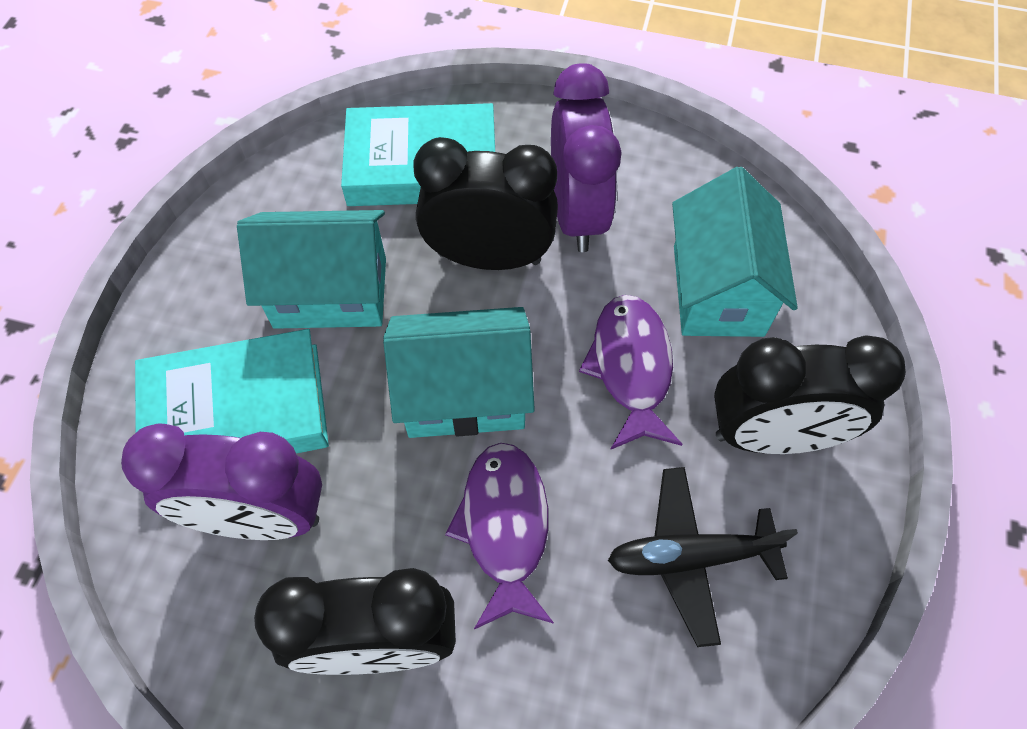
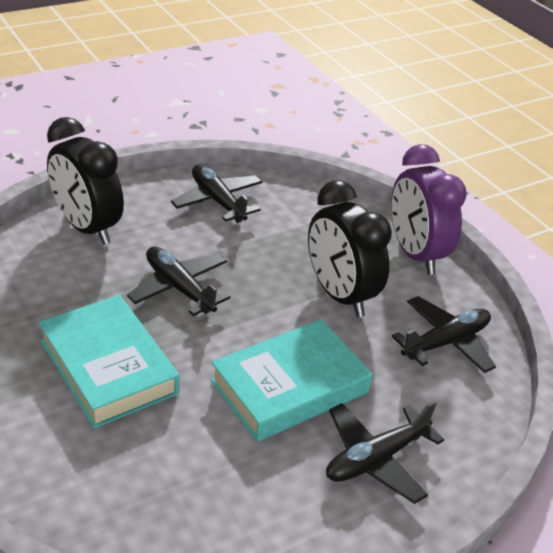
black clock: 3 -> 2
black plane: 1 -> 4
purple clock: 2 -> 1
purple fish: 2 -> 0
turquoise house: 3 -> 0

